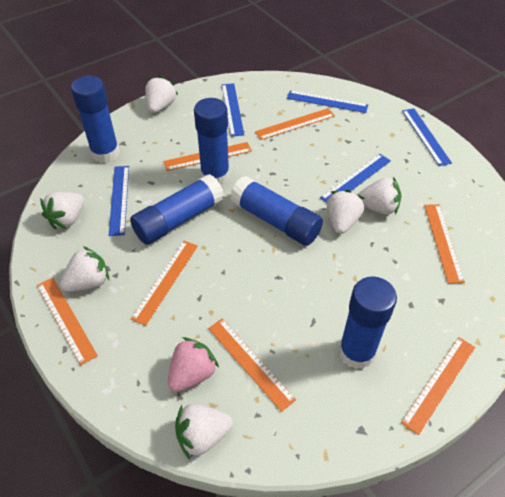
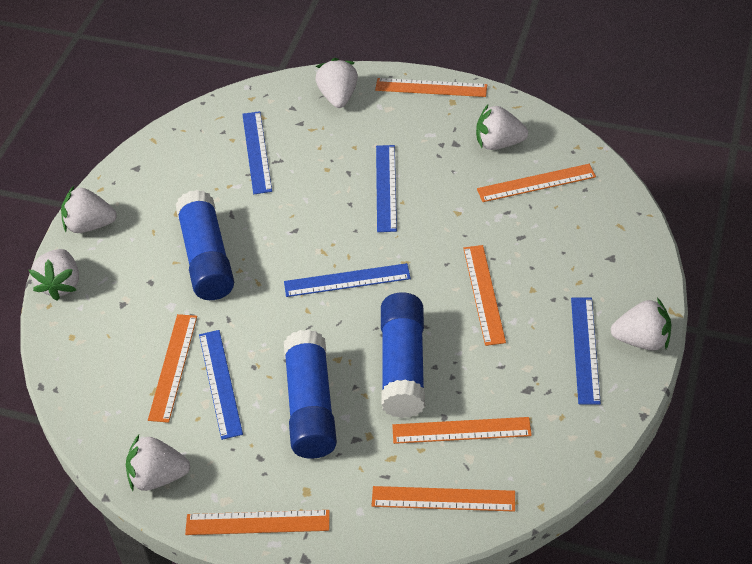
blue glue stick: 5 -> 3
pink strawberry: 1 -> 0

